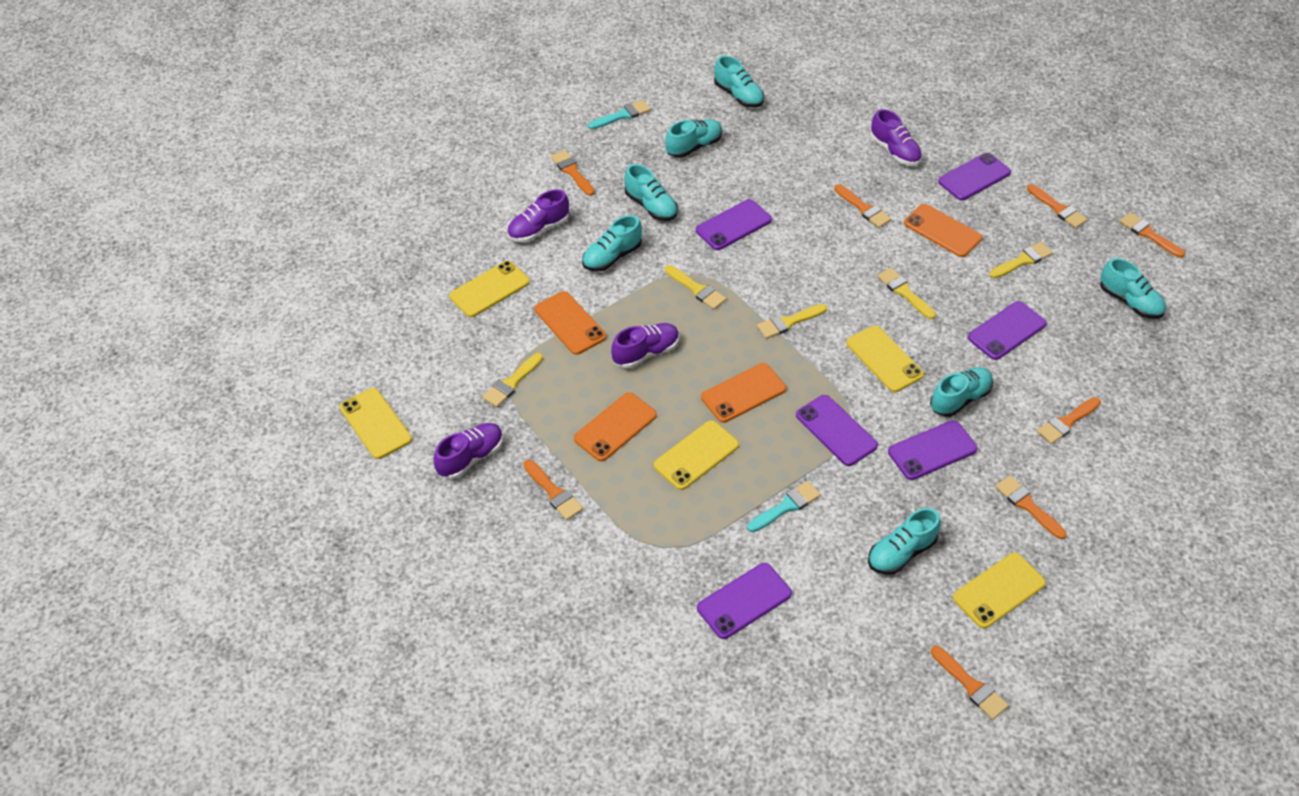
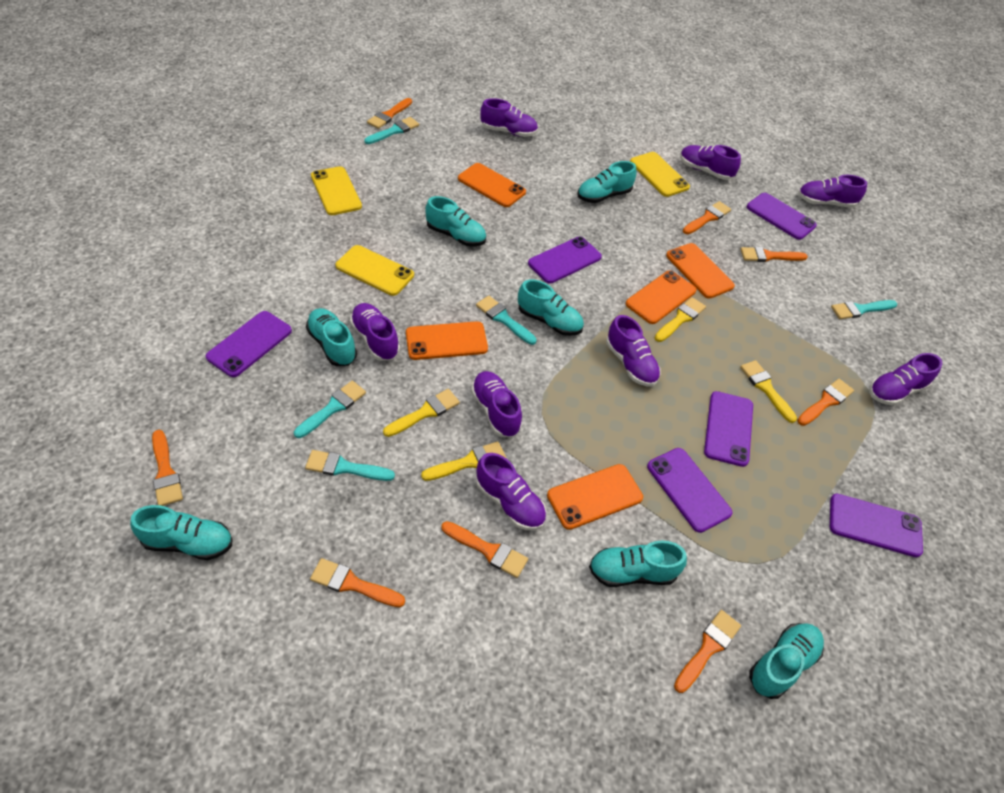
orange phone: 4 -> 5
purple shoe: 4 -> 8
turquoise brush: 2 -> 5
yellow brush: 5 -> 4
yellow phone: 5 -> 3

